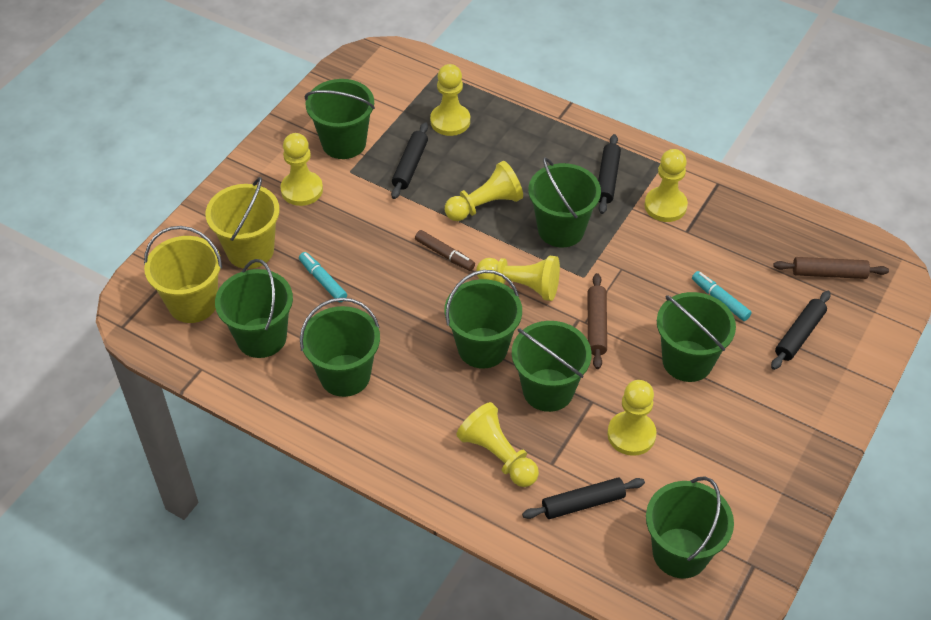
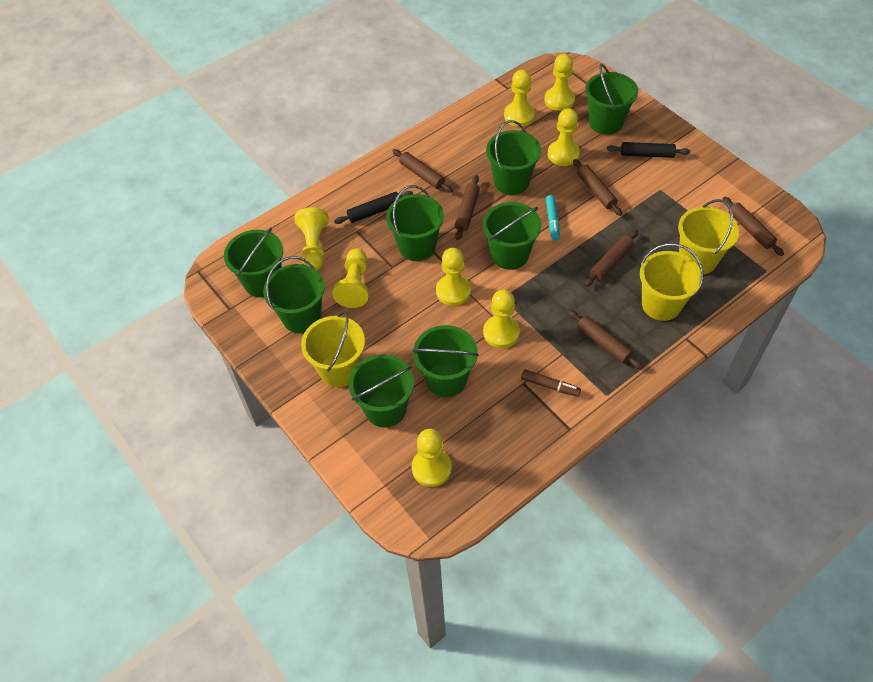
black rolling pin: 4 -> 2
brown rolling pin: 2 -> 6
turquoise marker: 2 -> 1
yellow bucket: 2 -> 3
yellow pawn: 7 -> 8

